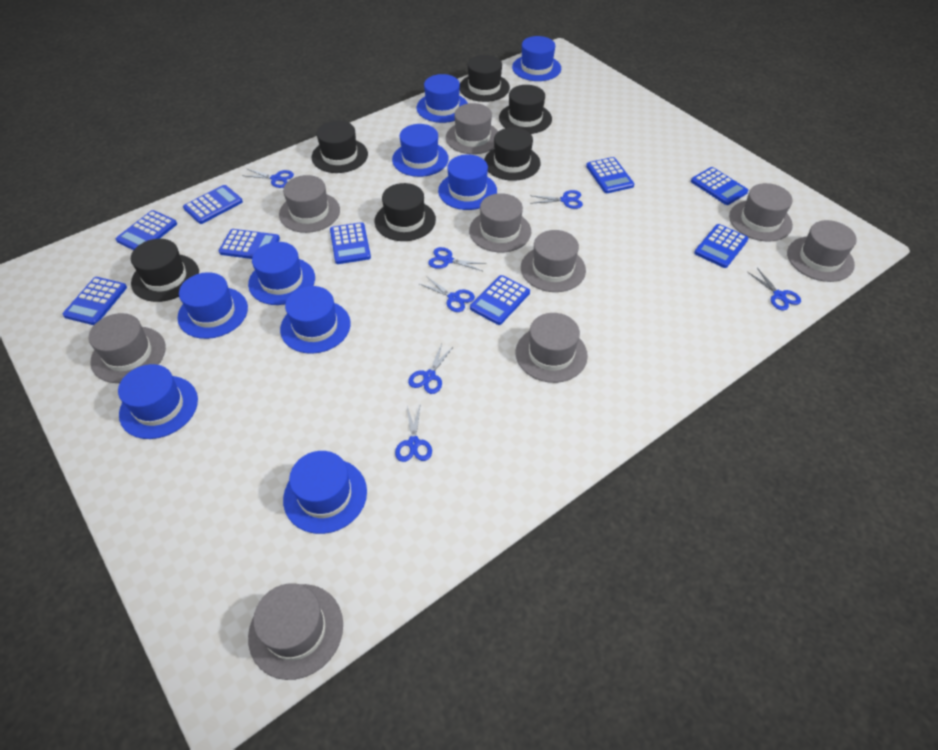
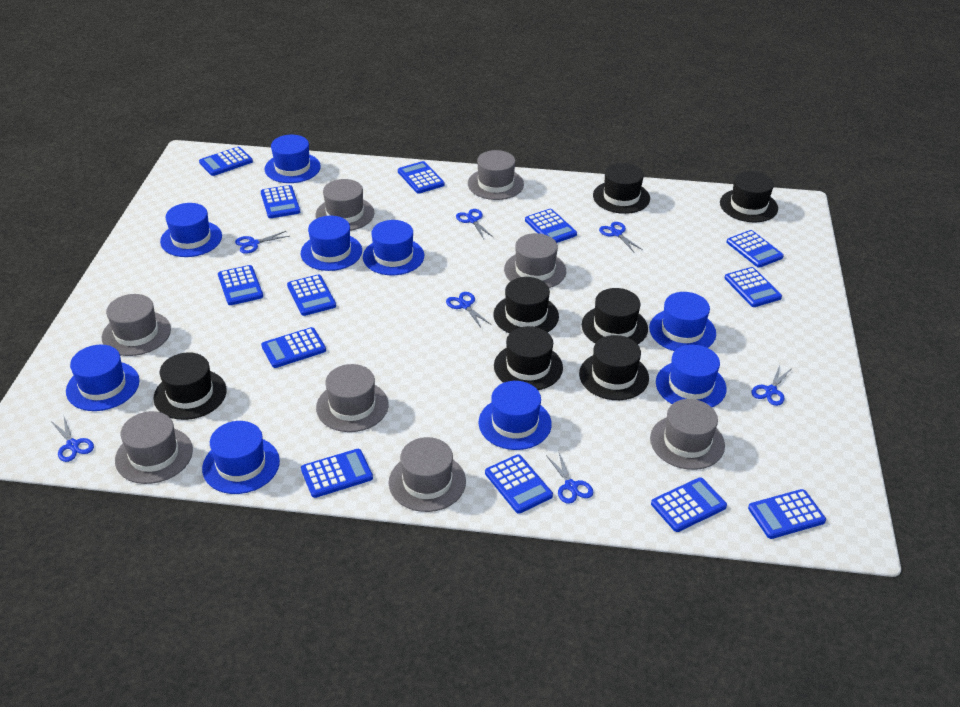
black hat: 6 -> 7
blue calculator: 9 -> 13
grey hat: 9 -> 8

